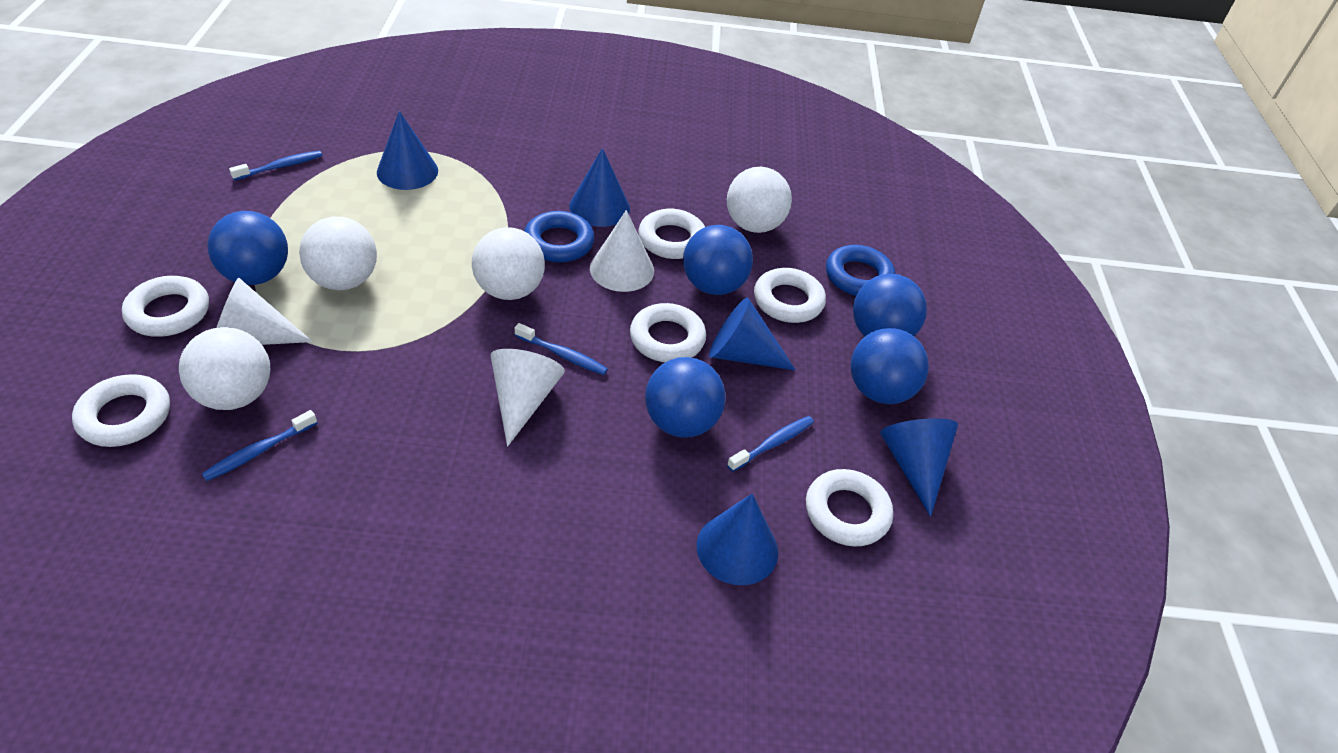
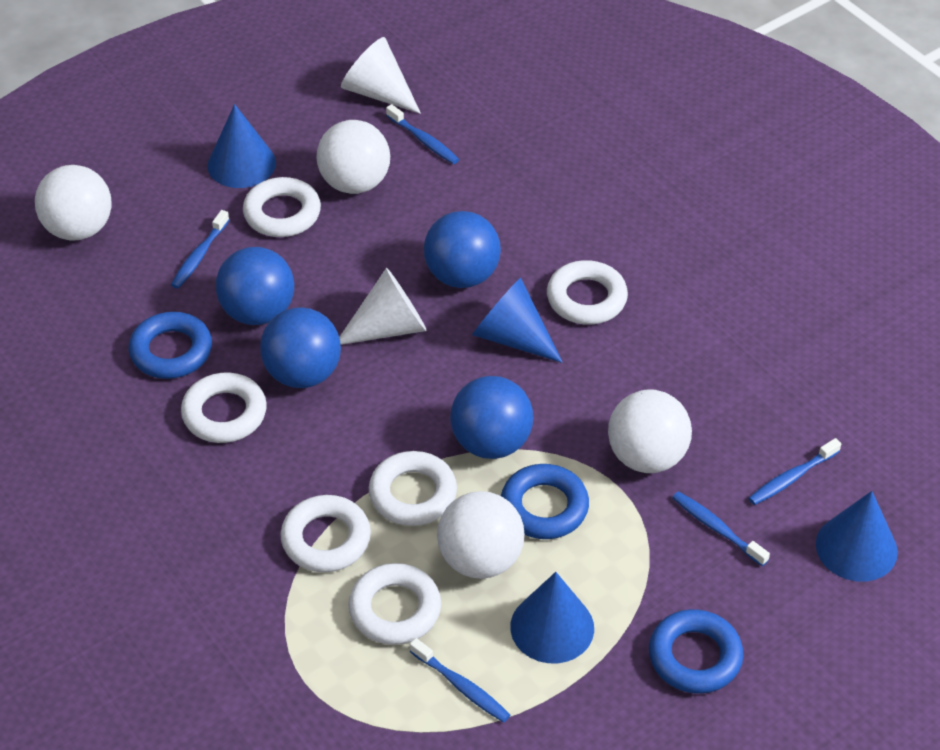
blue ball: 5 -> 4
blue cone: 5 -> 4
blue ring: 2 -> 3
blue toothbrush: 4 -> 5
white cone: 3 -> 2

